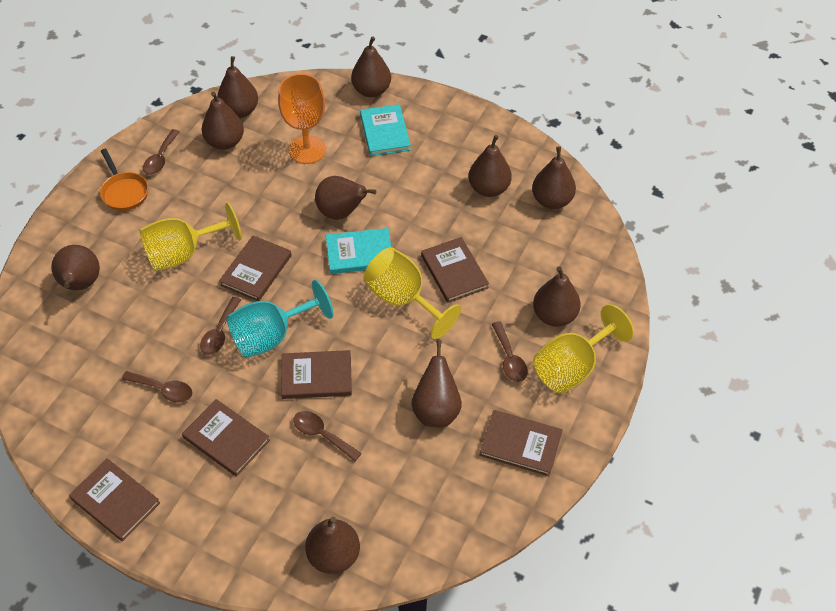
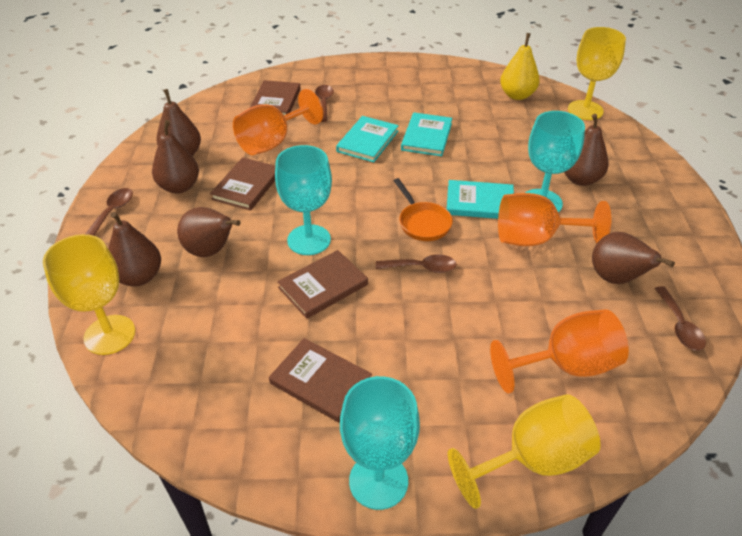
brown book: 6 -> 4
brown pear: 10 -> 6
brown spoon: 5 -> 4
orange goblet: 1 -> 3
turquoise book: 2 -> 3
turquoise goblet: 1 -> 3
yellow pear: 0 -> 1

